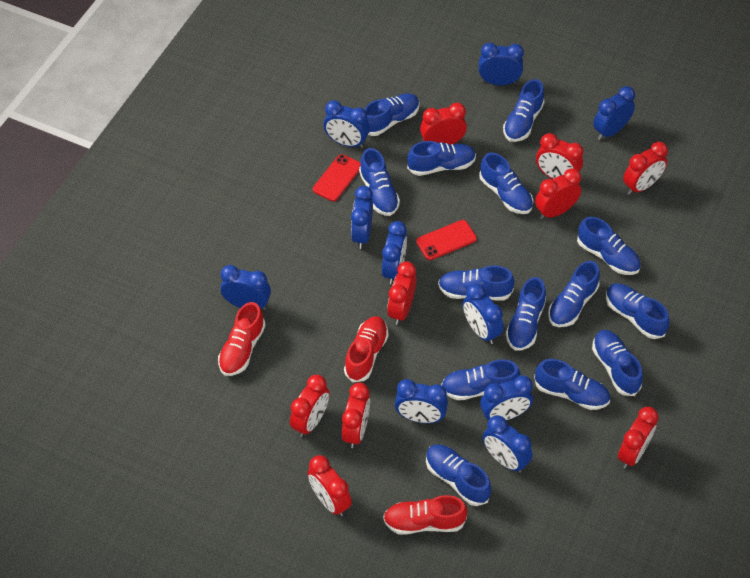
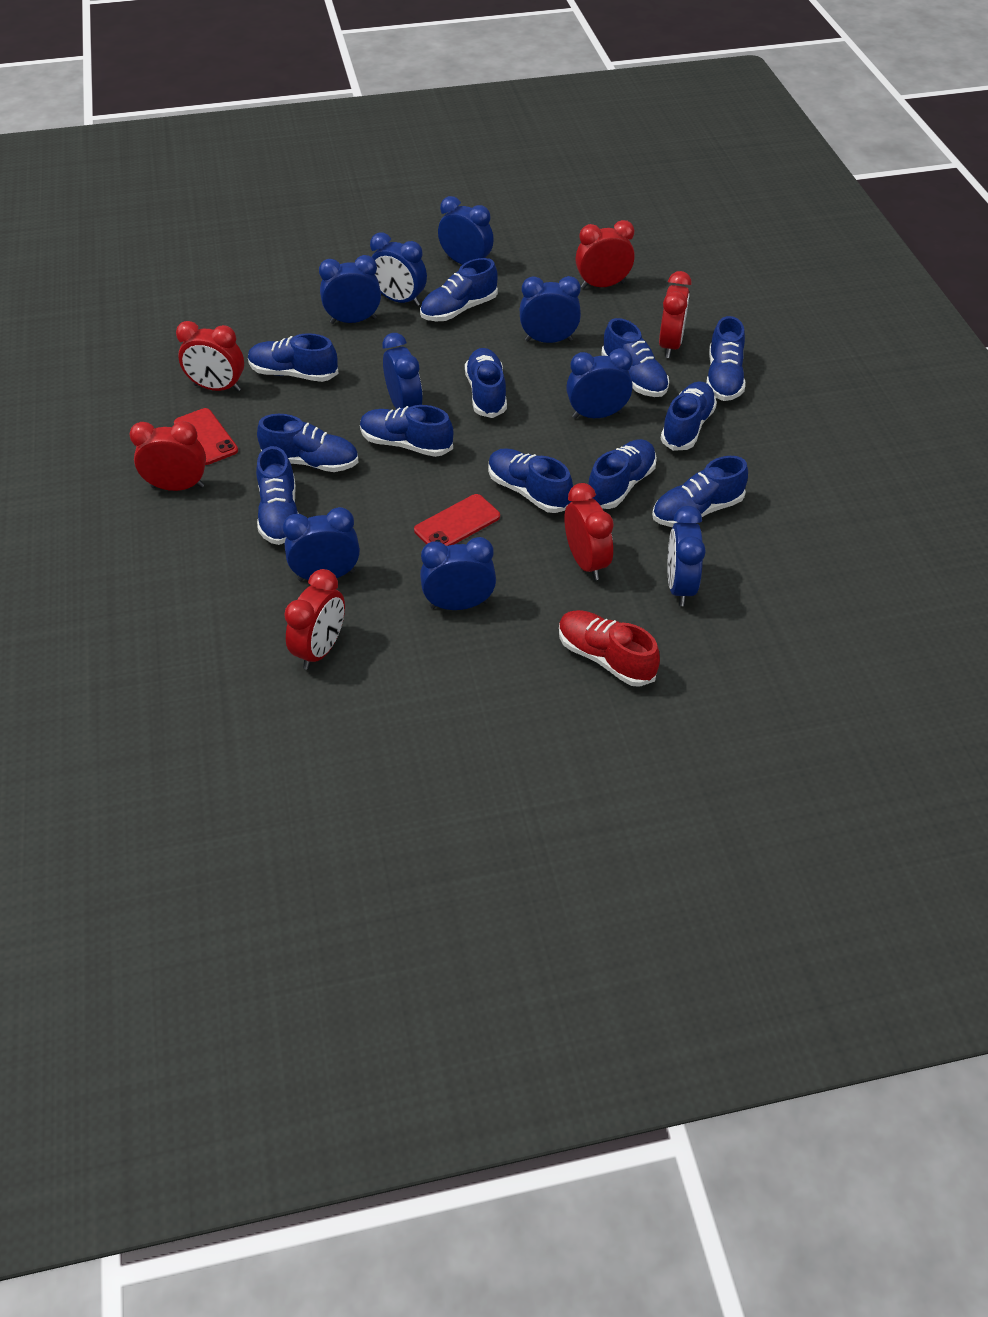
blue clock: 10 -> 9
blue shoe: 14 -> 12
red clock: 9 -> 6
red shoe: 3 -> 1

